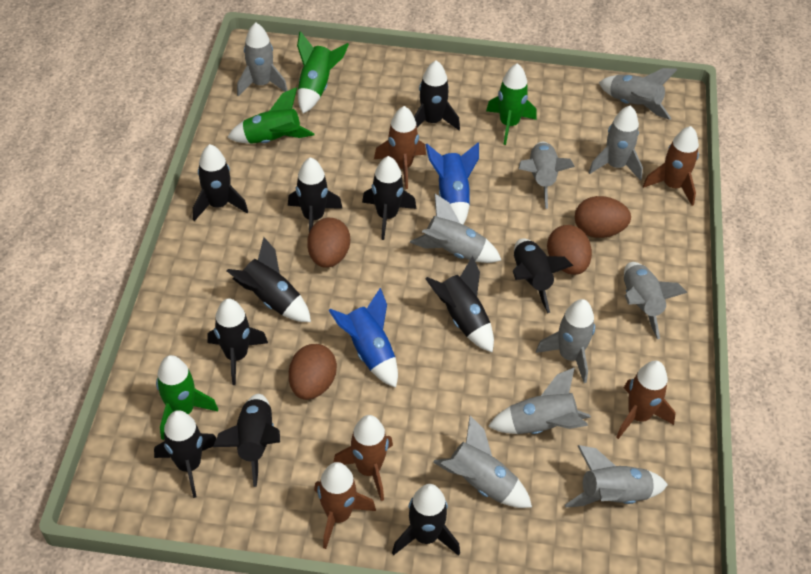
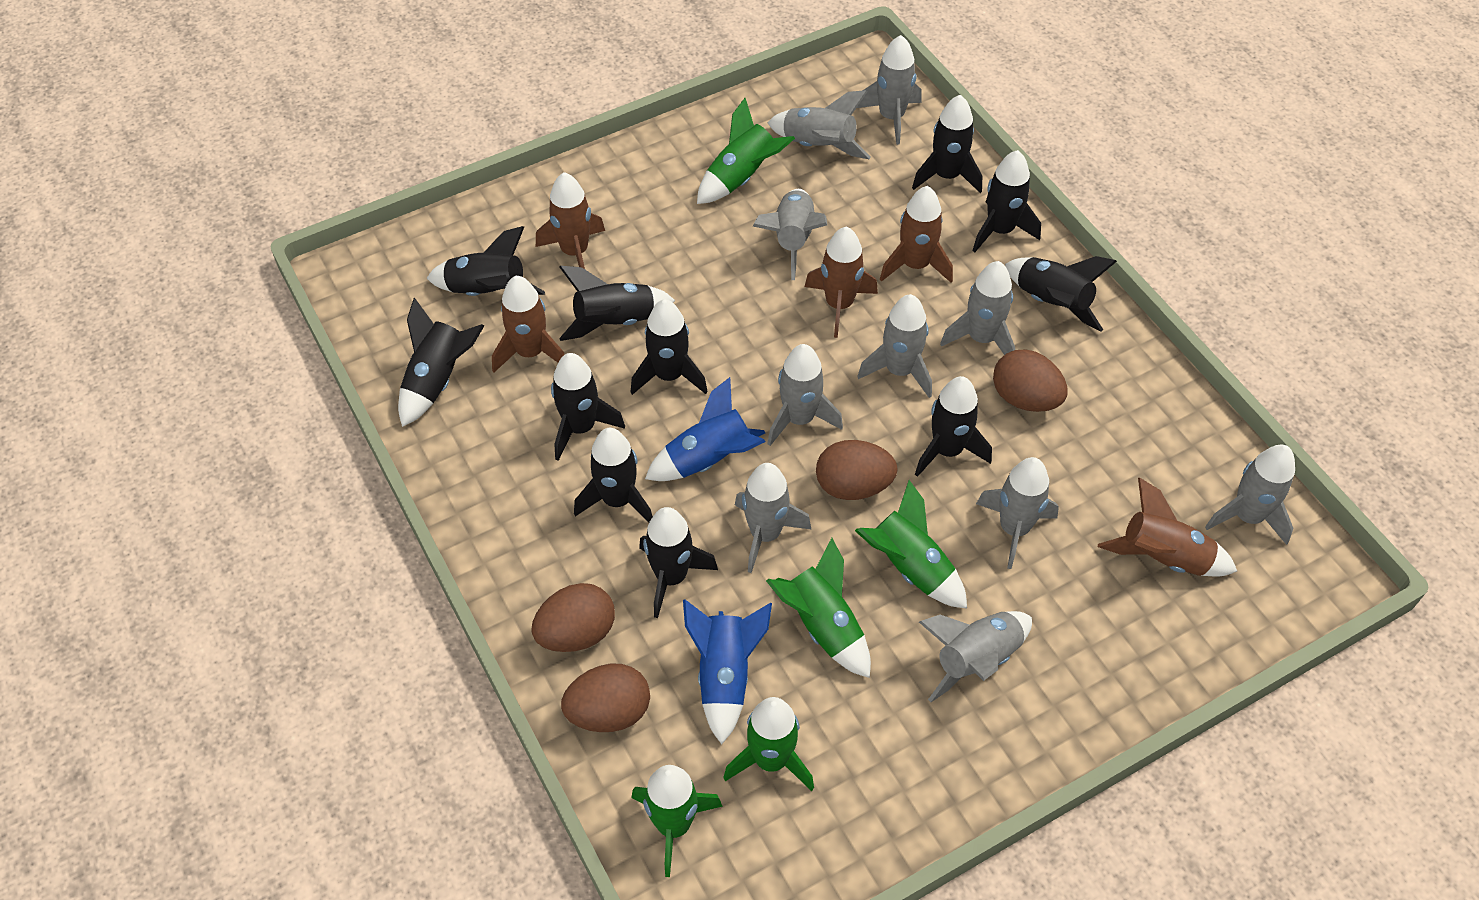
green rocket: 4 -> 5

